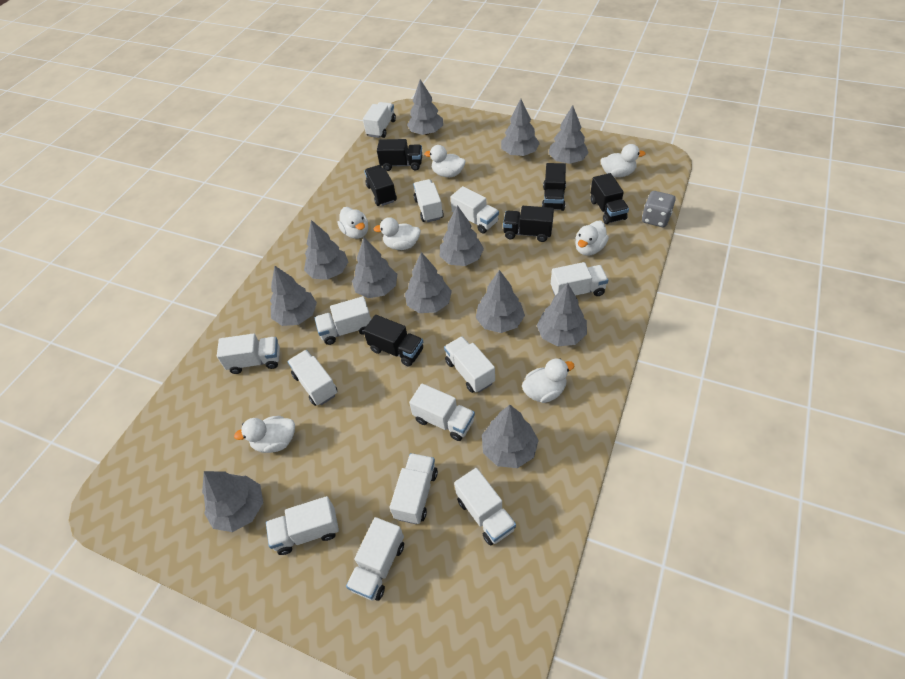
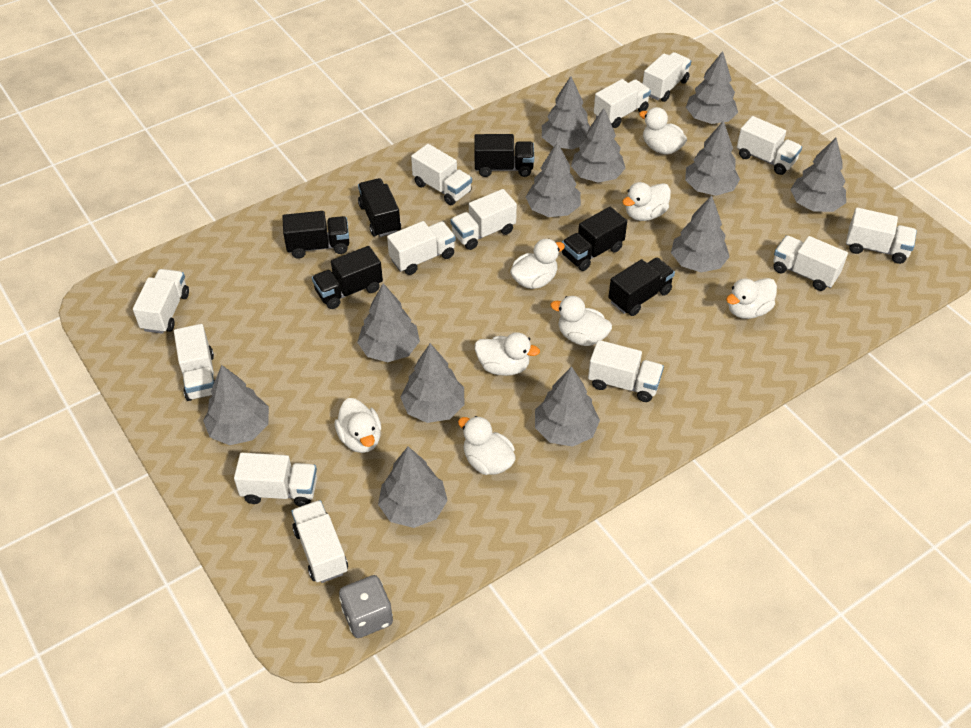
white duck: 7 -> 8

